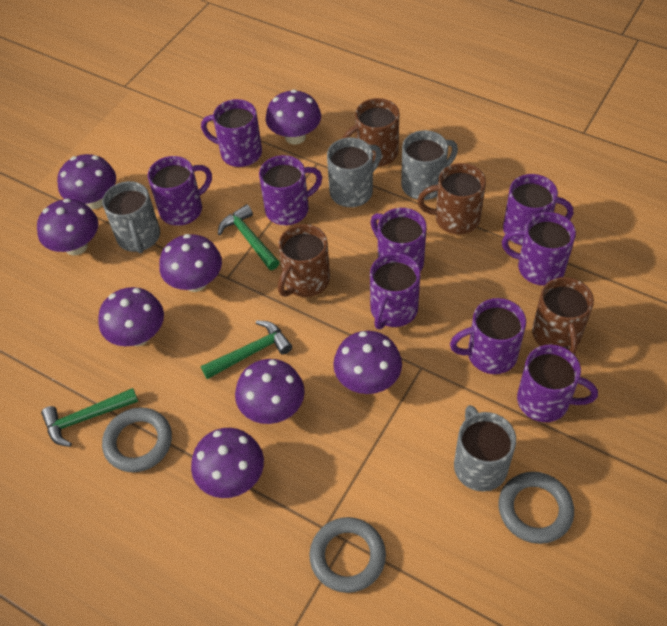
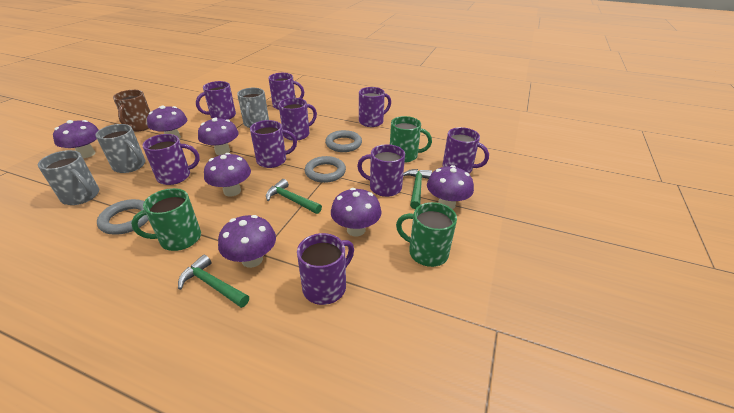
brown mug: 4 -> 1
green mug: 0 -> 3
grey mug: 4 -> 3
purple mushroom: 8 -> 7

